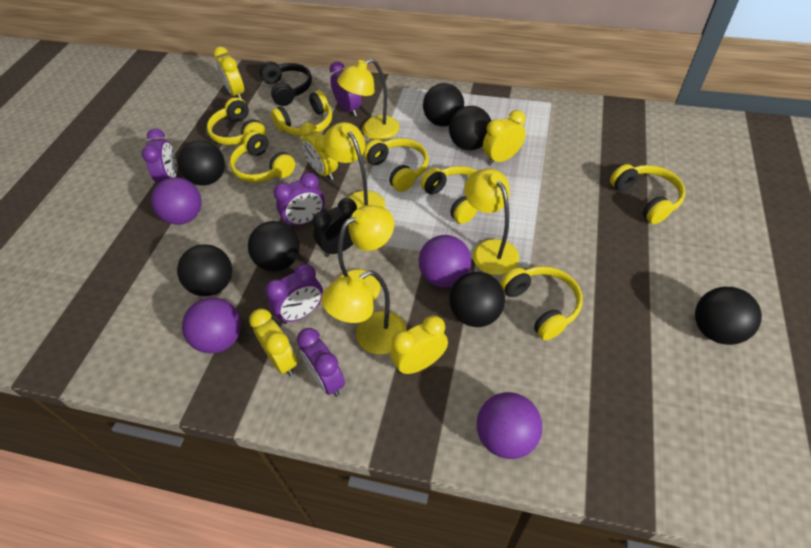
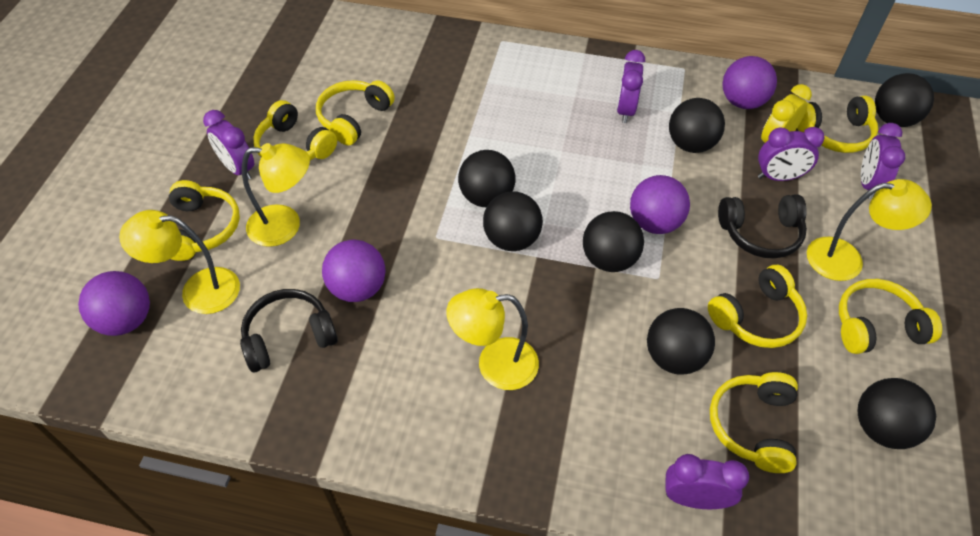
black clock: 1 -> 0
black headphones: 1 -> 2
yellow clock: 5 -> 1
yellow lamp: 5 -> 4

